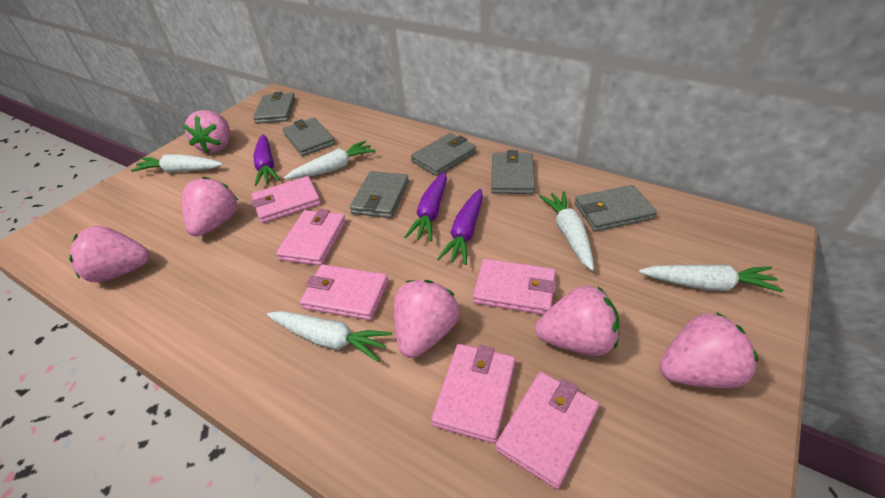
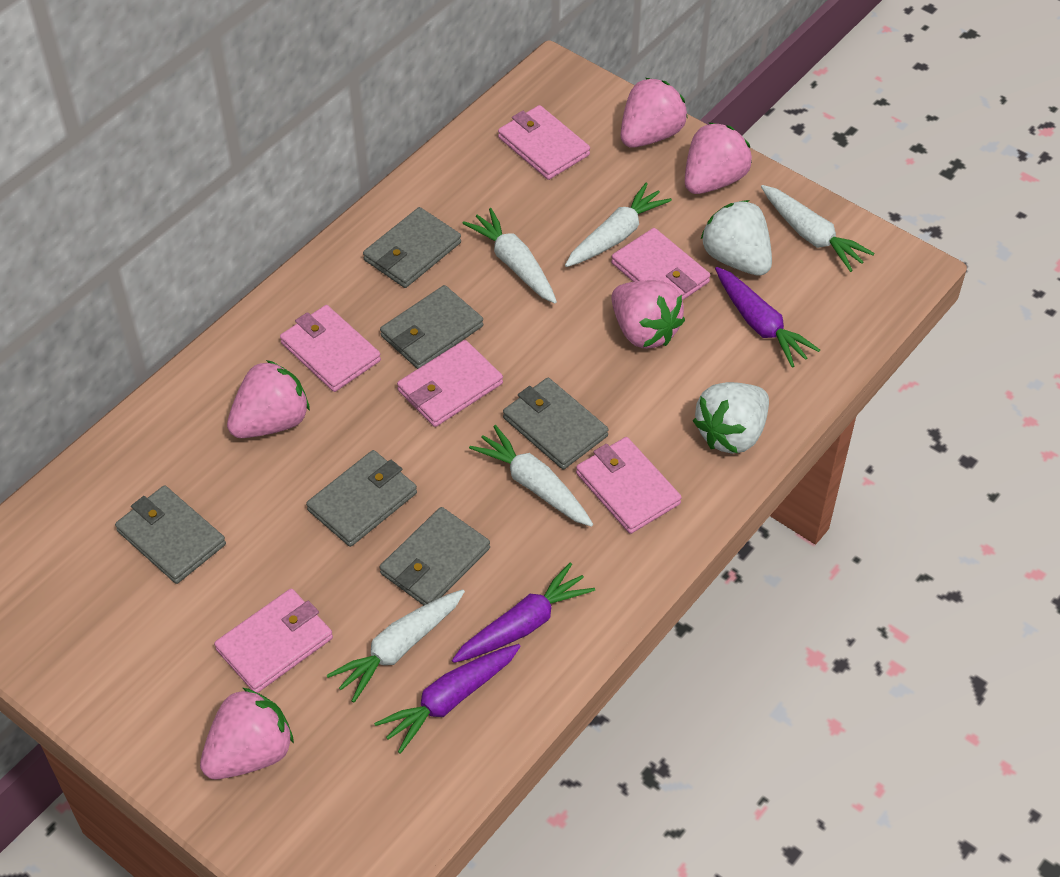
pink strawberry: 6 -> 5
white strawberry: 0 -> 2

